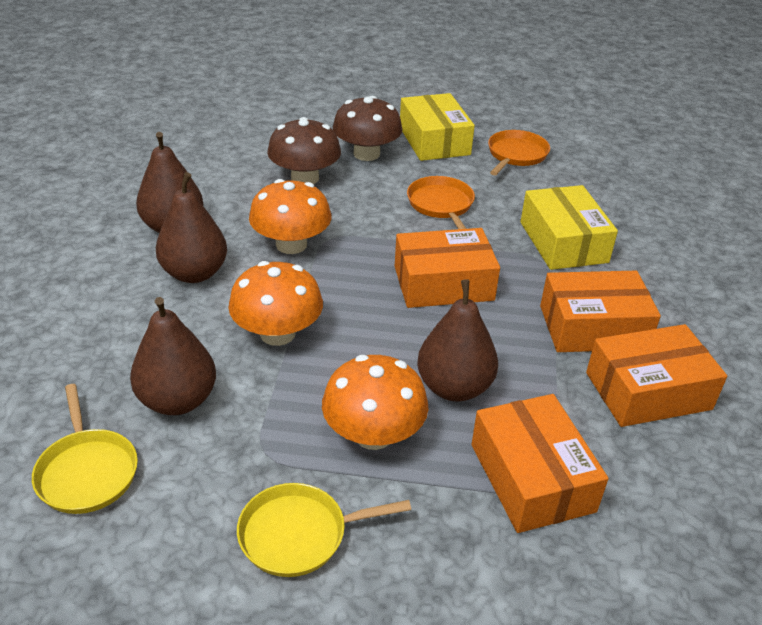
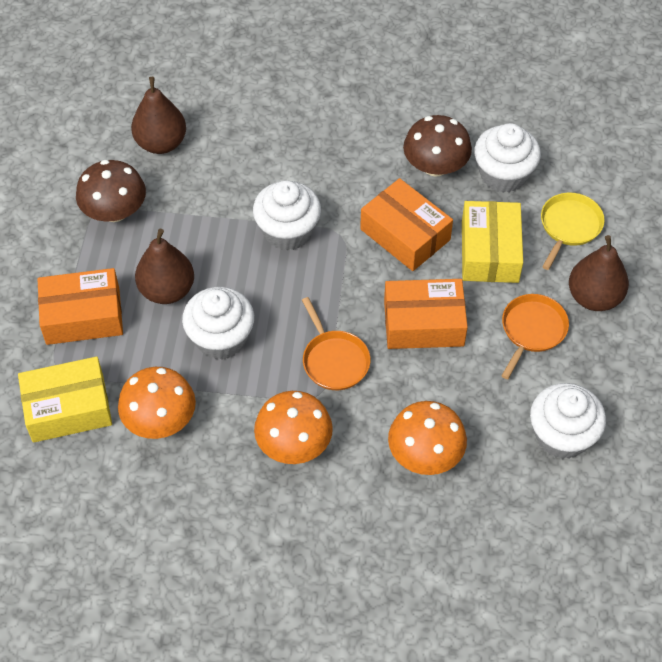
brown pear: 4 -> 3
orange box: 4 -> 3
white cupcake: 0 -> 4
yellow pan: 2 -> 1

